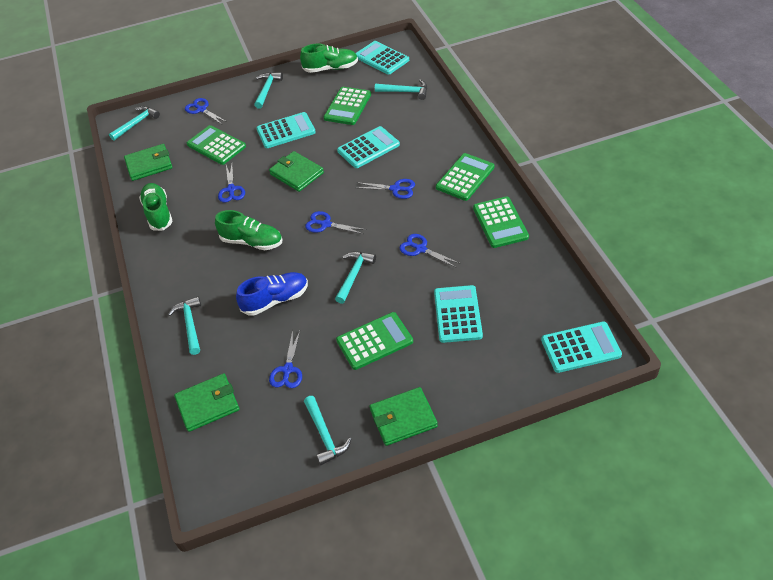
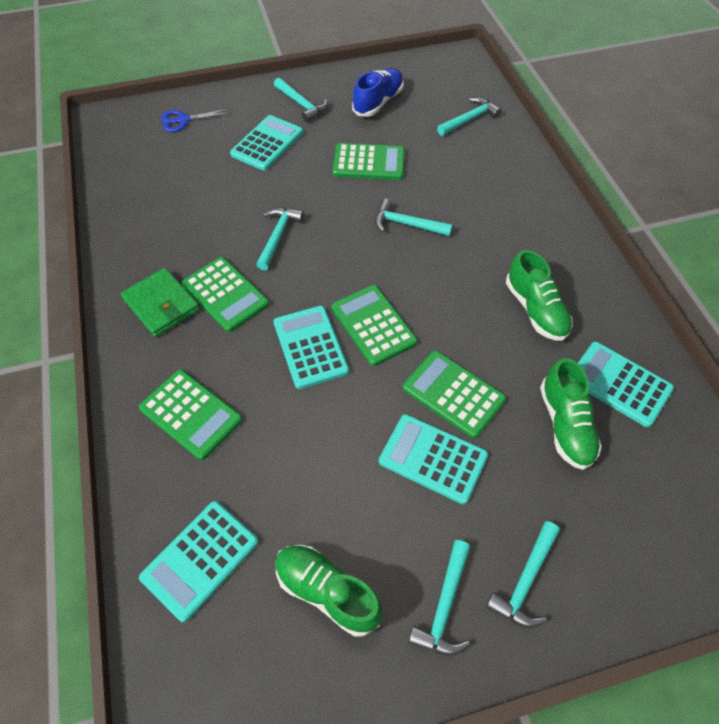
blue scissors: 6 -> 1
green wallet: 4 -> 1

